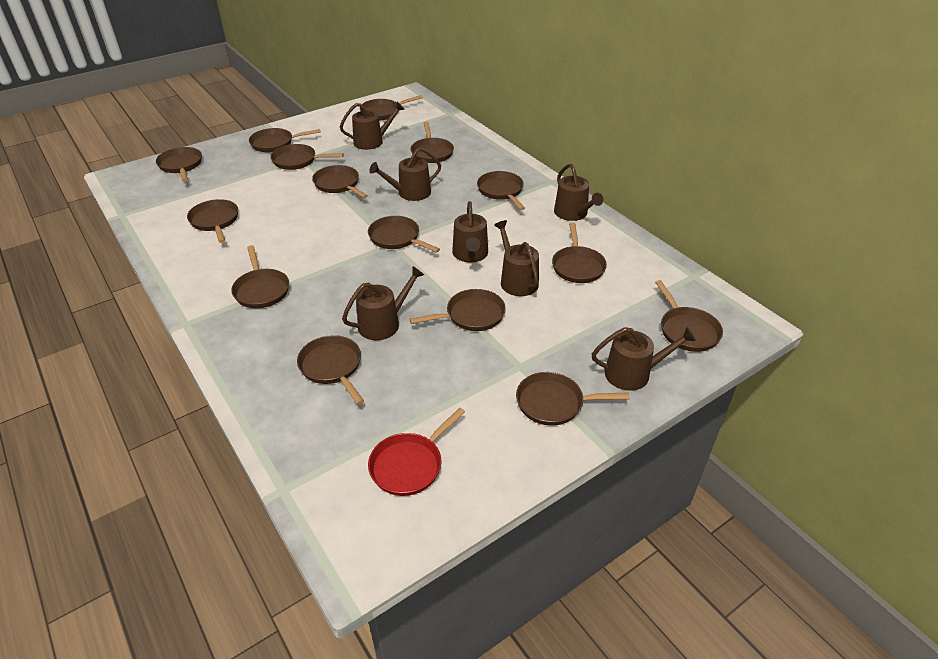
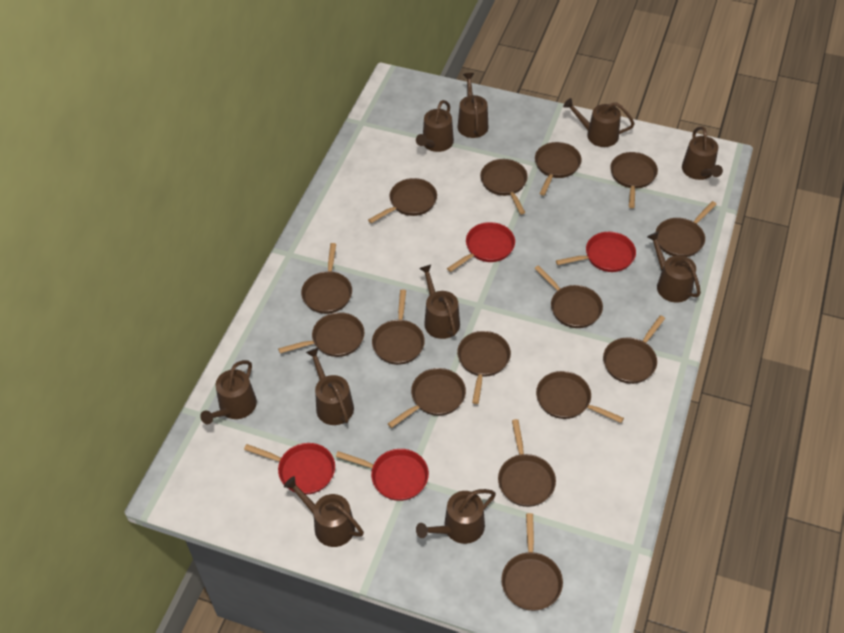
brown watering can: 7 -> 10
red pan: 1 -> 4

